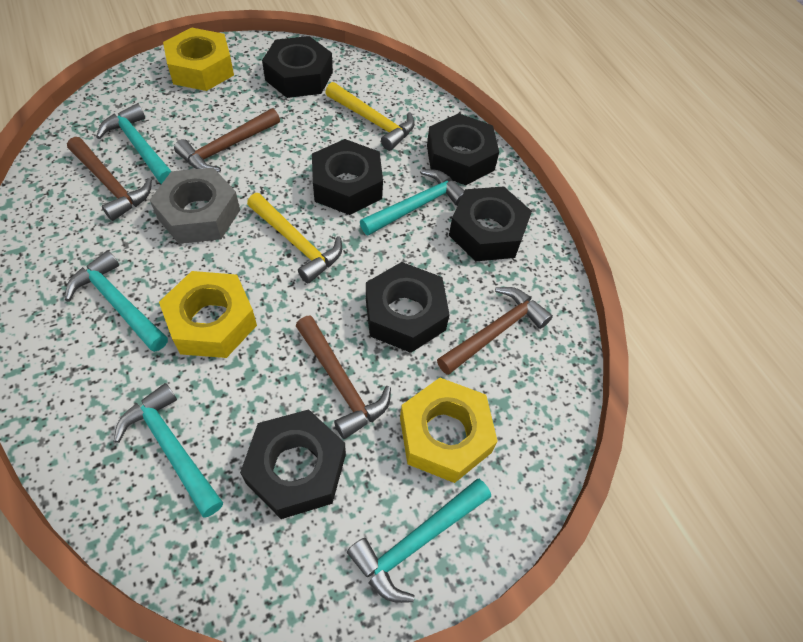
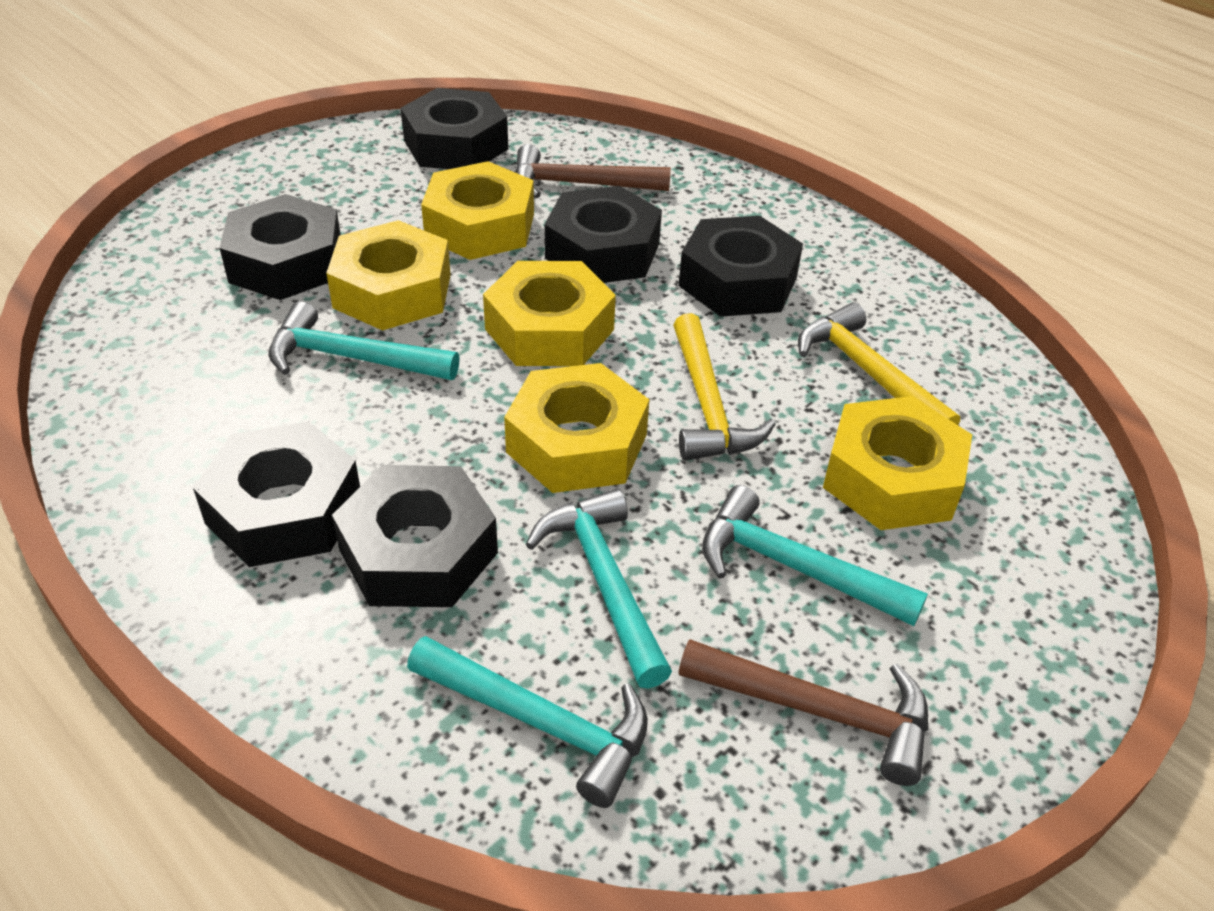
brown hammer: 4 -> 2
grey nut: 1 -> 0
turquoise hammer: 5 -> 4
yellow nut: 3 -> 5

